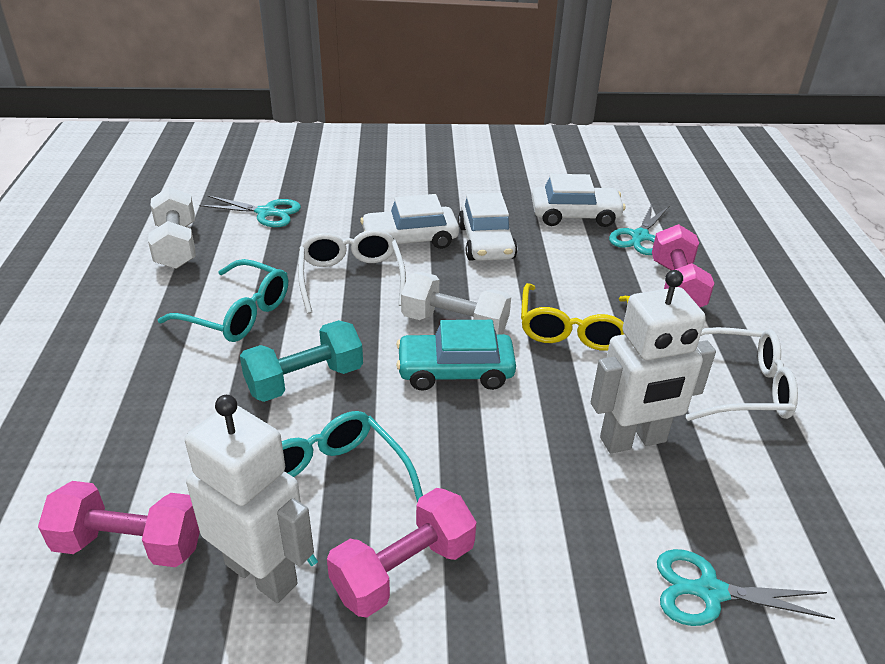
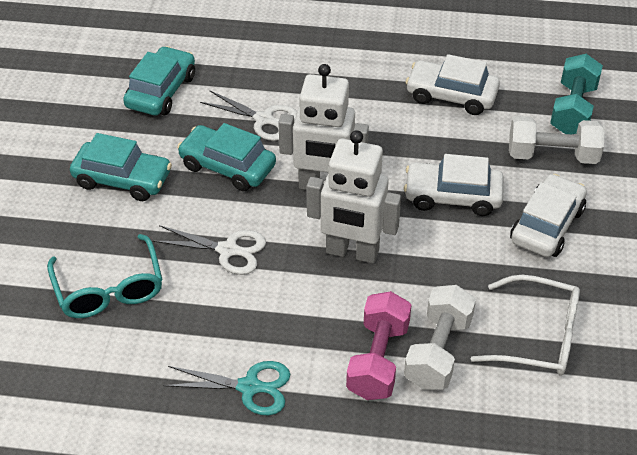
pink dumbbell: 3 -> 1
turquoise car: 1 -> 3
turquoise glasses: 2 -> 1
turquoise scissors: 3 -> 1
white glasses: 2 -> 1
white scissors: 0 -> 2
yellow glasses: 1 -> 0

